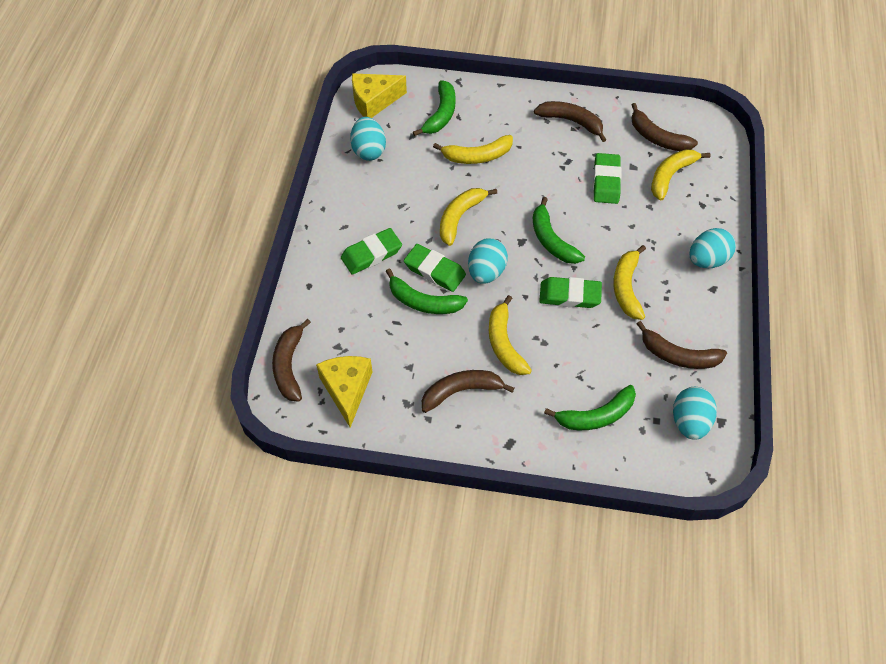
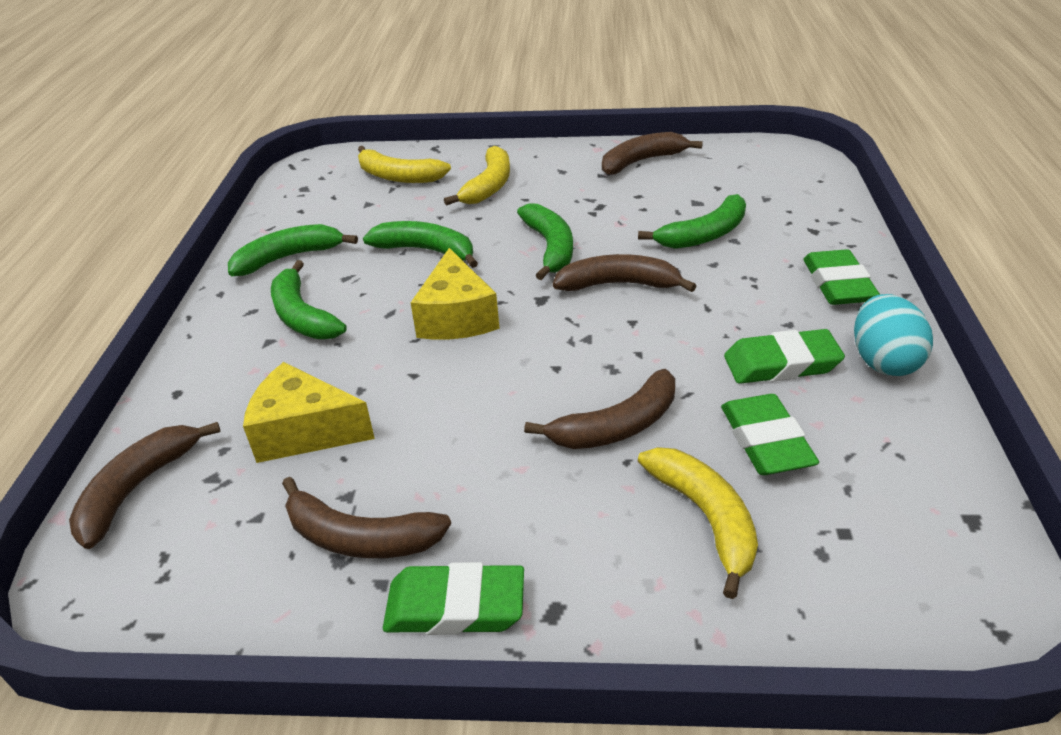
green banana: 4 -> 5
turquoise egg: 4 -> 1
yellow banana: 5 -> 3

